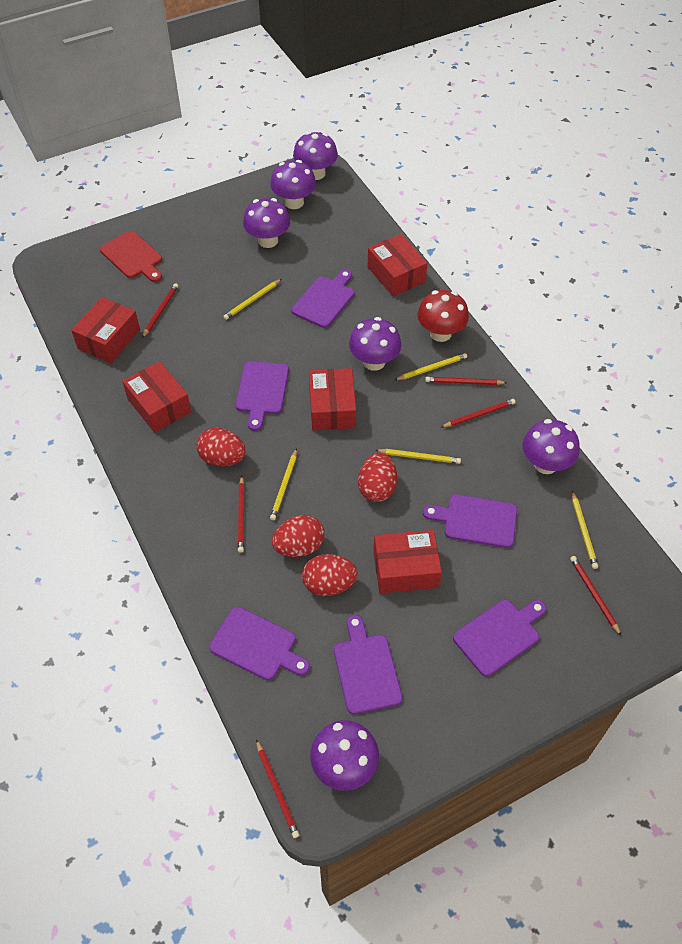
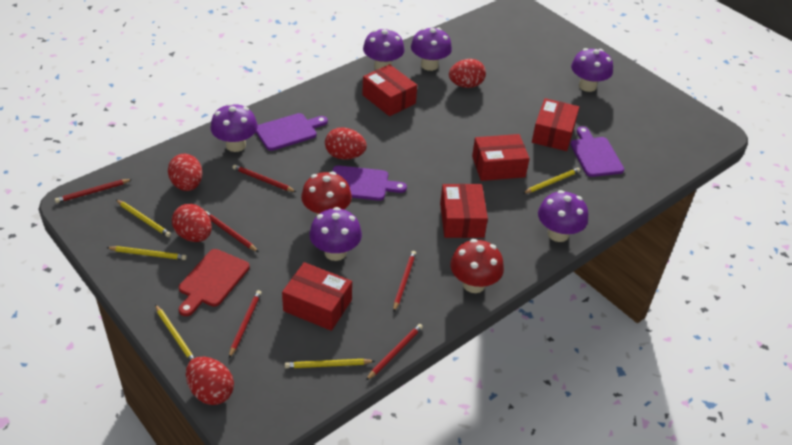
purple cutting board: 6 -> 3
red egg: 4 -> 5
red mushroom: 1 -> 2

